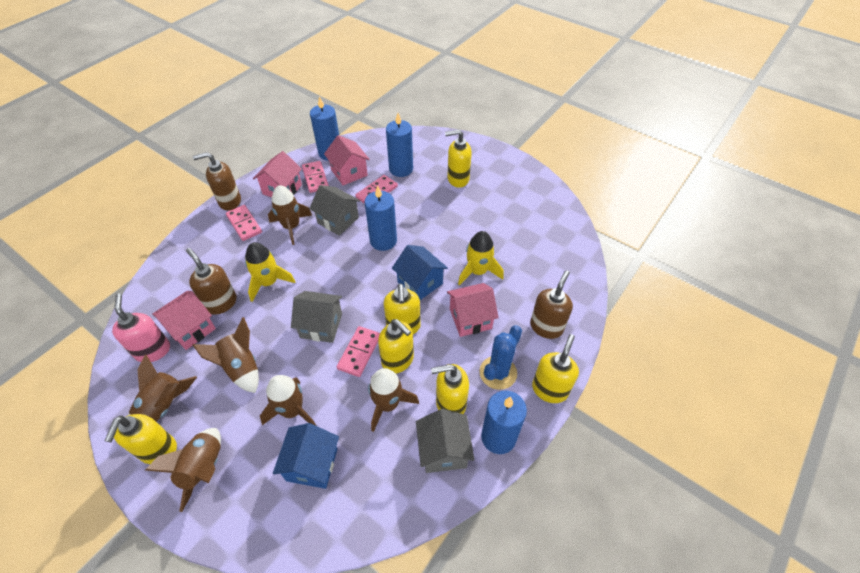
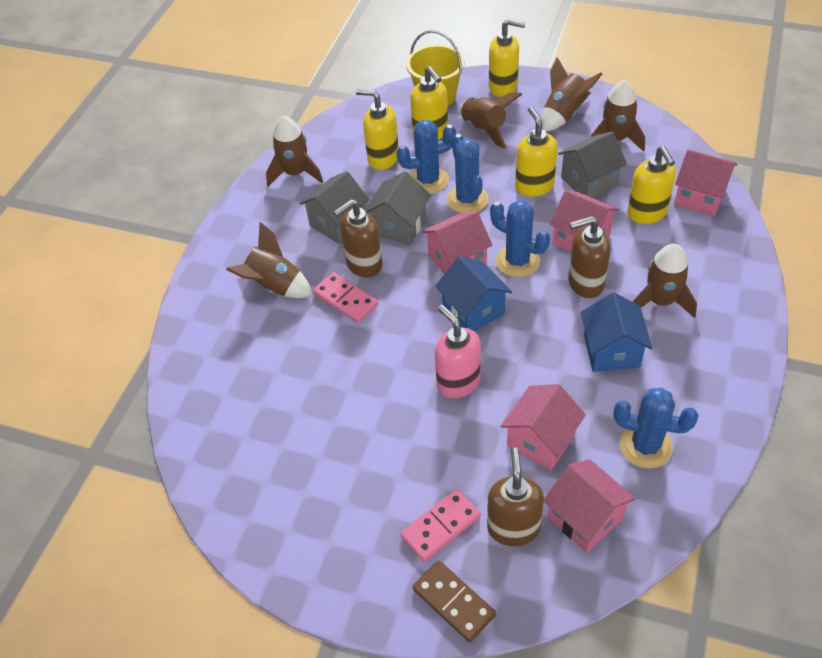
blue cactus: 1 -> 4
blue candle: 4 -> 0
brown domino: 0 -> 1
pink domino: 4 -> 2
pink house: 4 -> 5
yellow bucket: 0 -> 1
yellow rocket: 2 -> 0
yellow soap dispenser: 6 -> 5

